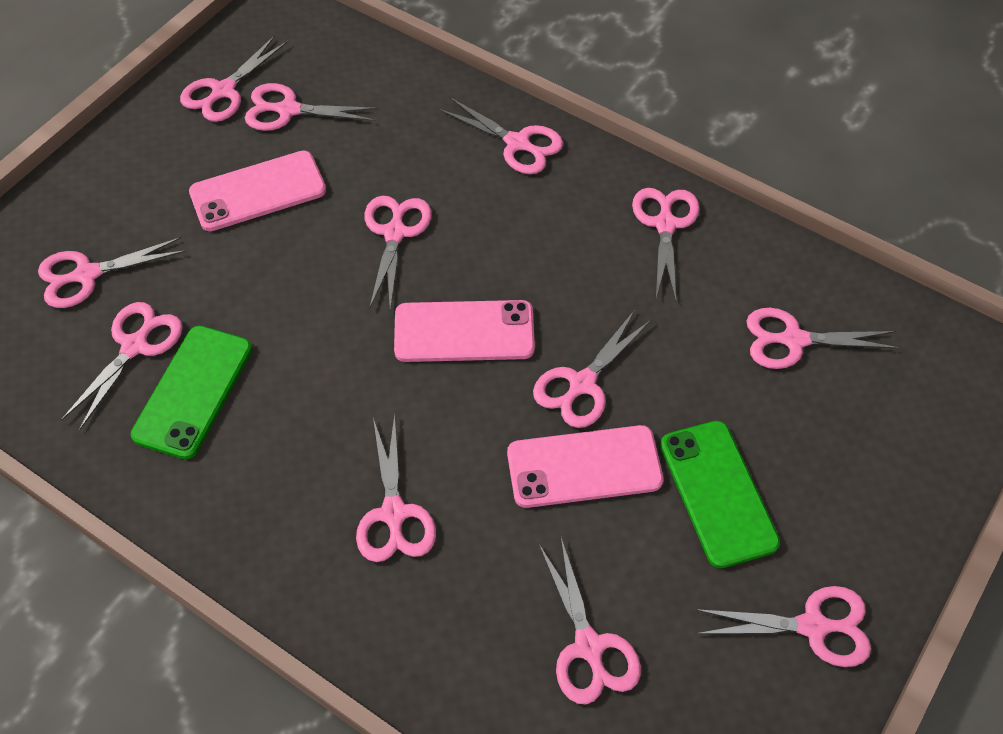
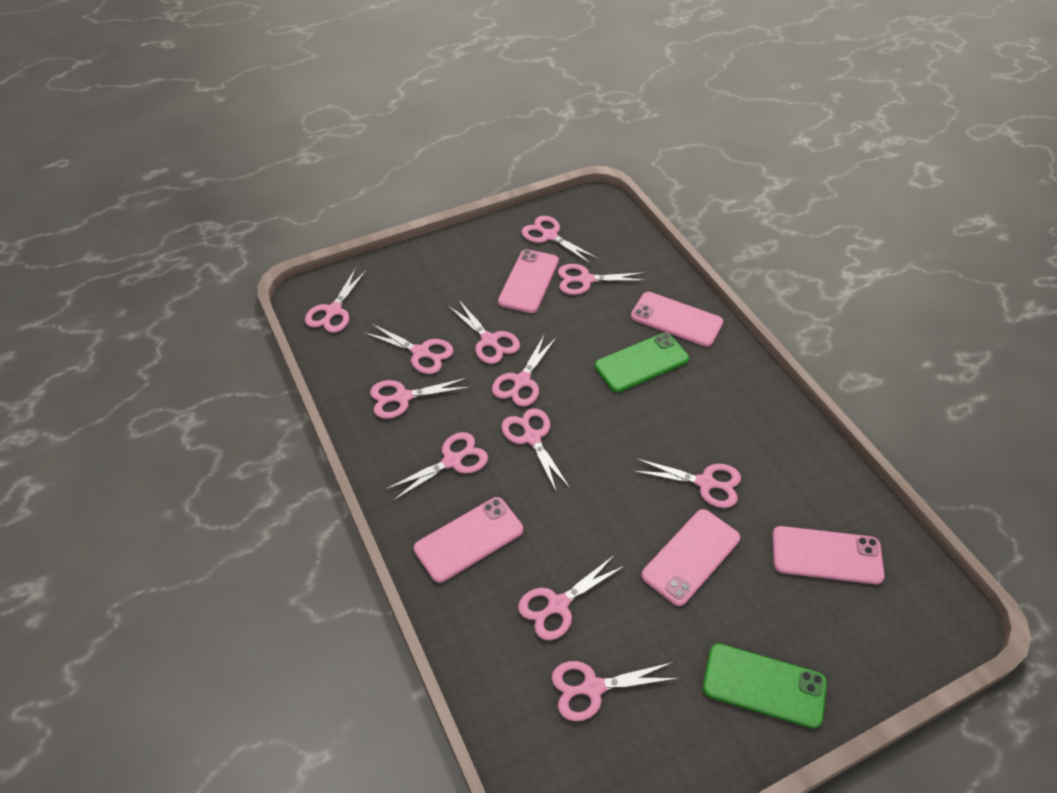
pink phone: 3 -> 5

